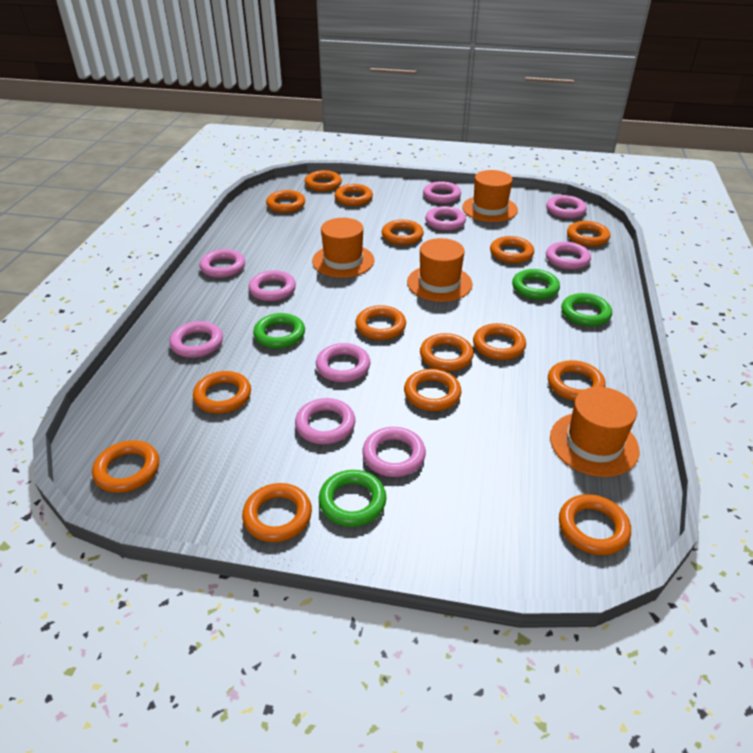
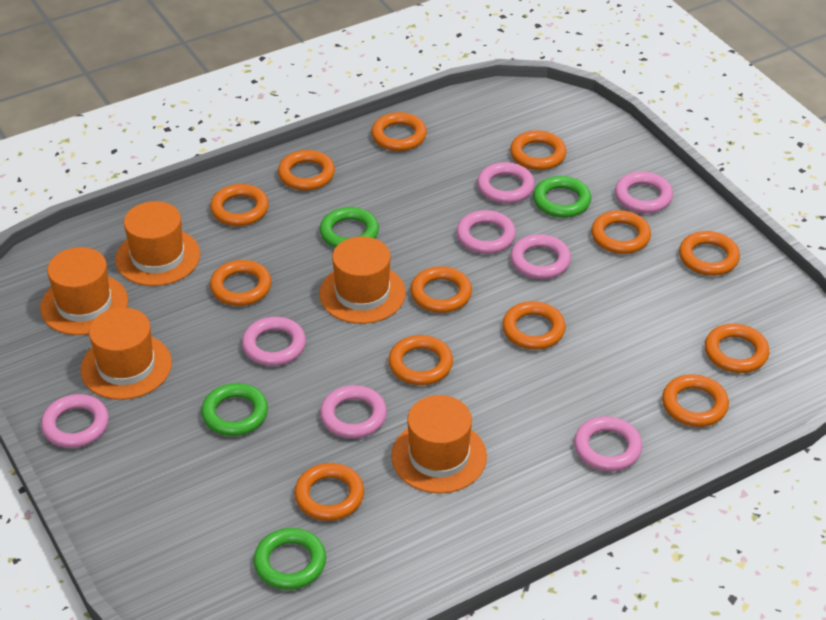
orange hat: 4 -> 5
orange ring: 15 -> 13
pink ring: 10 -> 8

